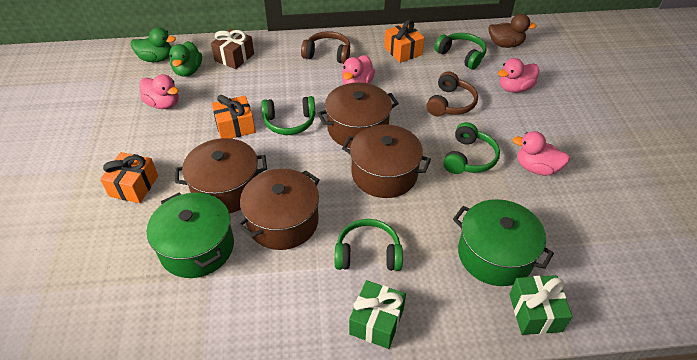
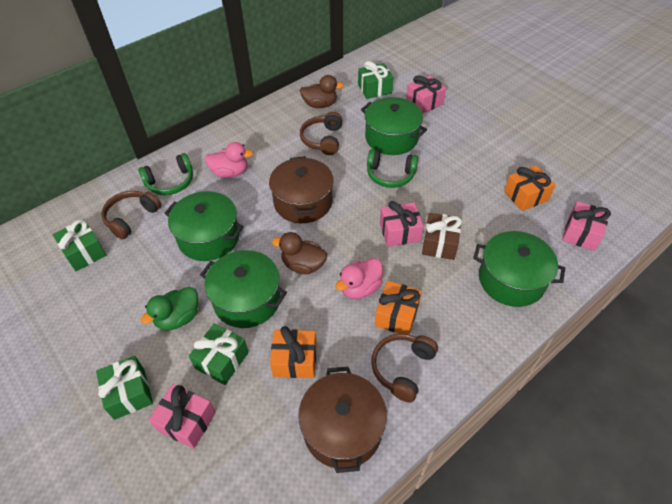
brown duck: 1 -> 2
brown headphones: 2 -> 3
brown pot: 4 -> 2
green duck: 2 -> 1
green gift: 2 -> 4
green headphones: 4 -> 2
green pot: 2 -> 4
pink duck: 4 -> 2
pink gift: 0 -> 4

